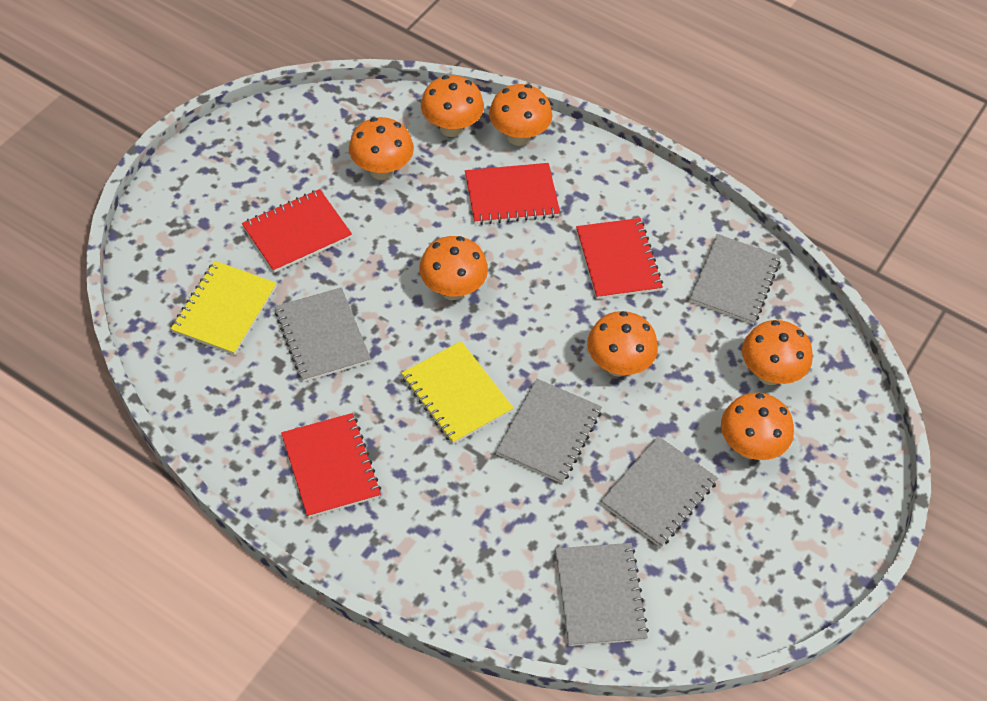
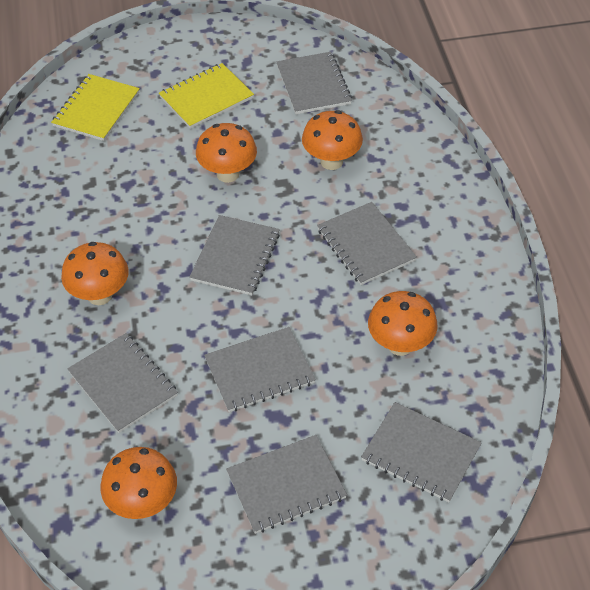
grey notebook: 5 -> 7
orange mushroom: 7 -> 5
red notebook: 4 -> 0

